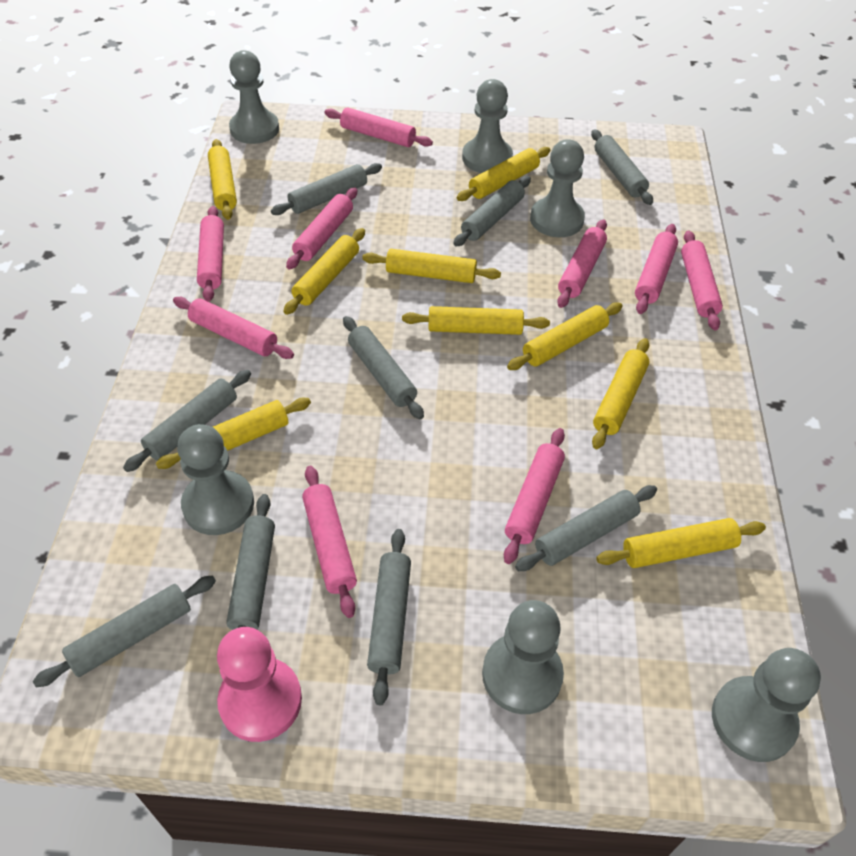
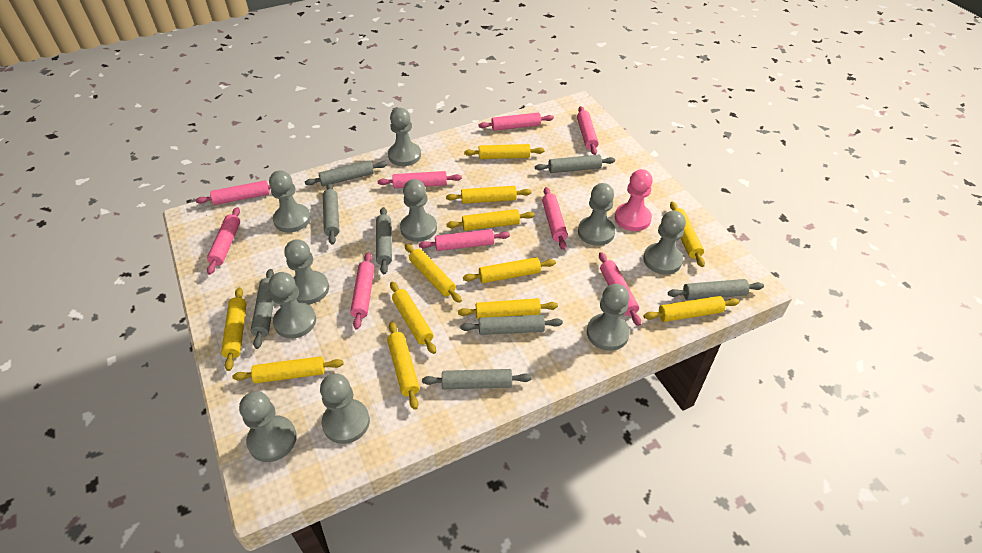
grey pawn: 6 -> 10
grey rolling pin: 9 -> 8
yellow rolling pin: 9 -> 12

